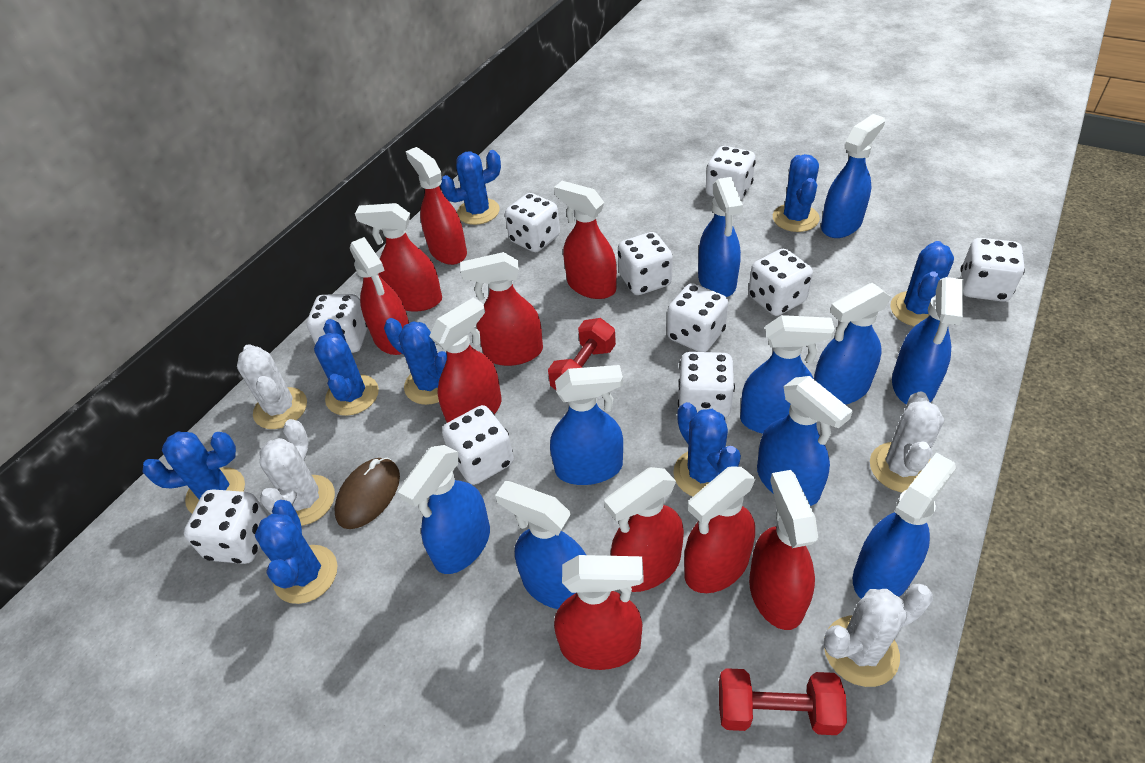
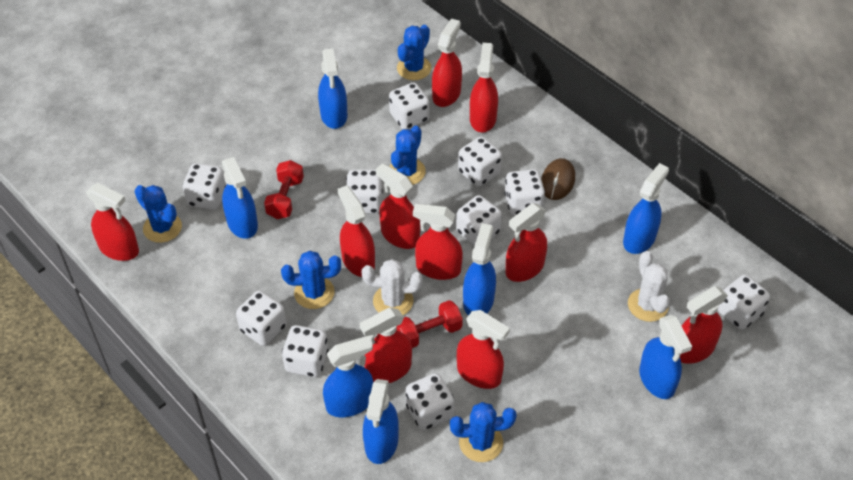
blue cactus: 8 -> 5
blue spray bottle: 10 -> 7
white cactus: 4 -> 2

